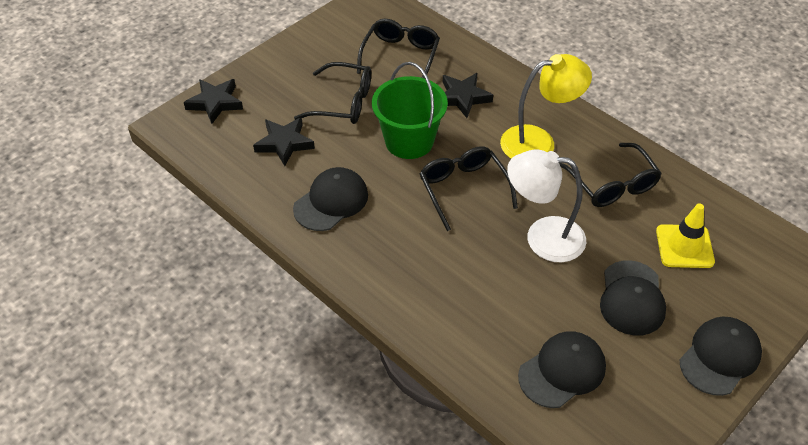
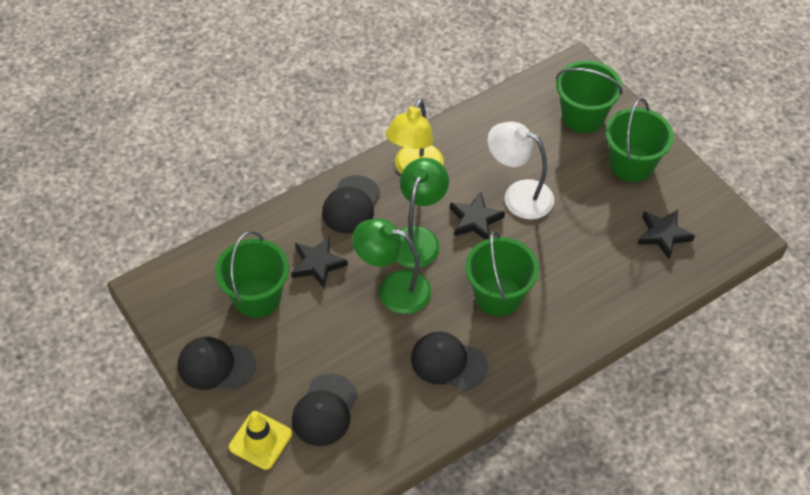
black glasses: 4 -> 0
green bucket: 1 -> 4
green lamp: 0 -> 2

